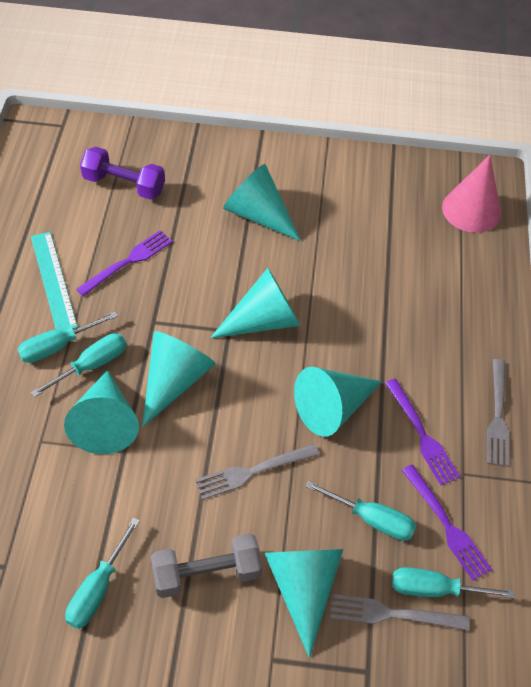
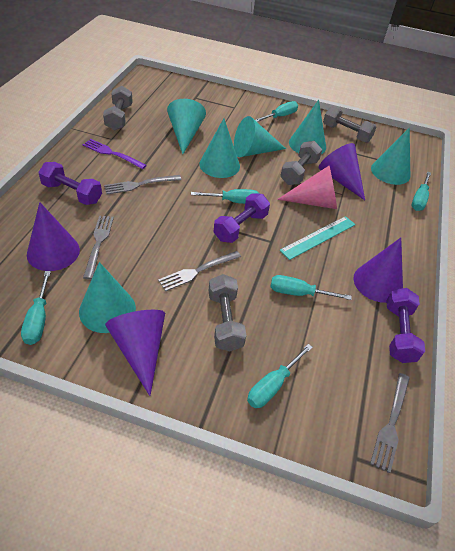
grey dumbbell: 1 -> 4
grey fork: 3 -> 4
purple cone: 0 -> 4
purple dumbbell: 1 -> 3
purple fork: 3 -> 1
turquoise screwdriver: 5 -> 6

